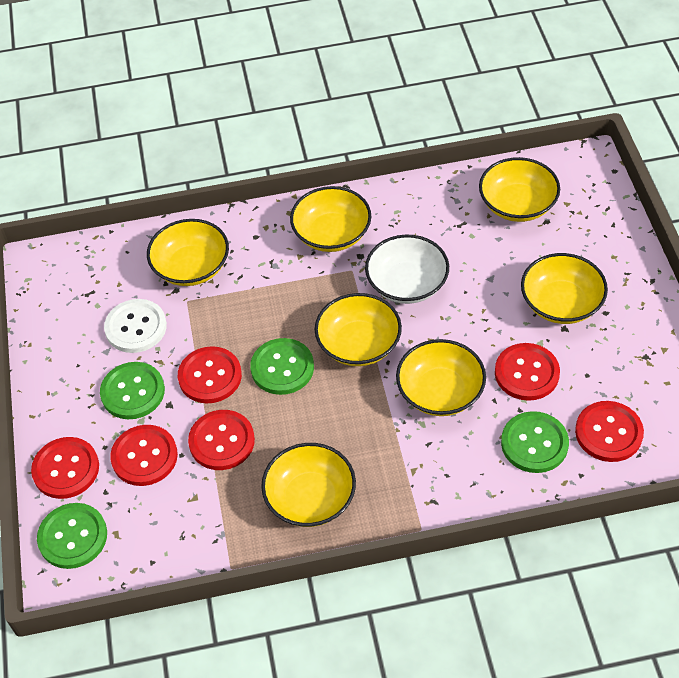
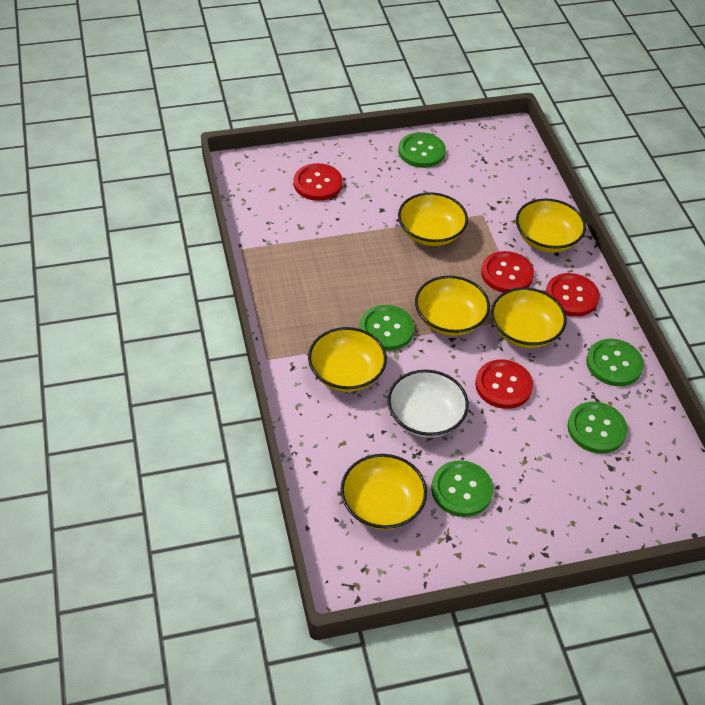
green button: 4 -> 5
red button: 6 -> 4
white button: 1 -> 0
yellow bowl: 7 -> 6

